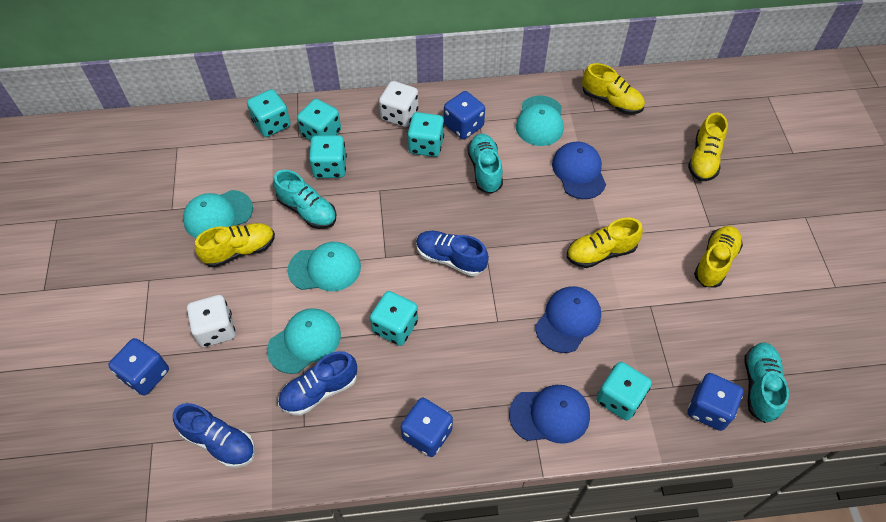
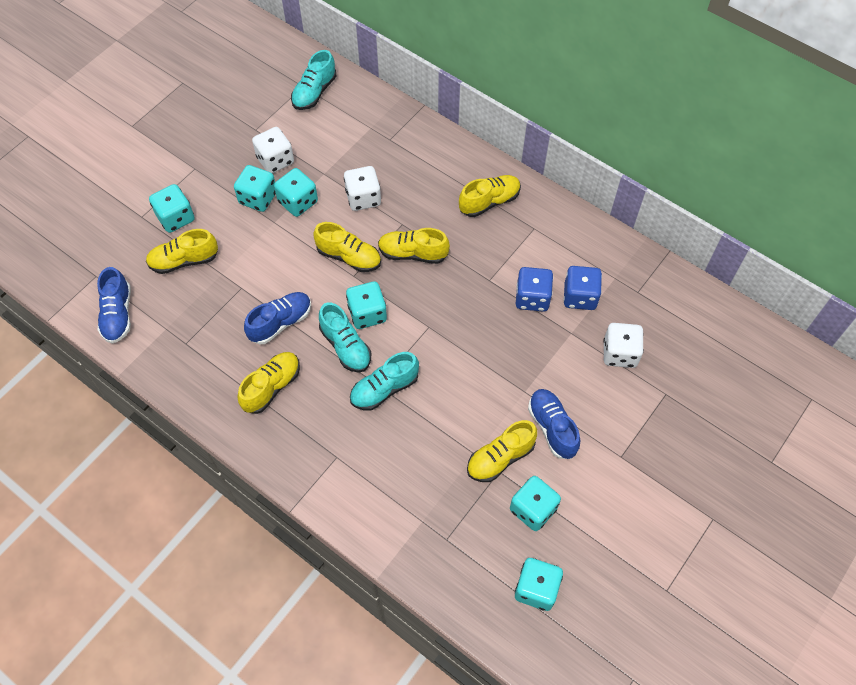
blue cap: 3 -> 0
blue dice: 4 -> 2
turquoise cap: 4 -> 0
white dice: 2 -> 3
yellow shoe: 5 -> 6

